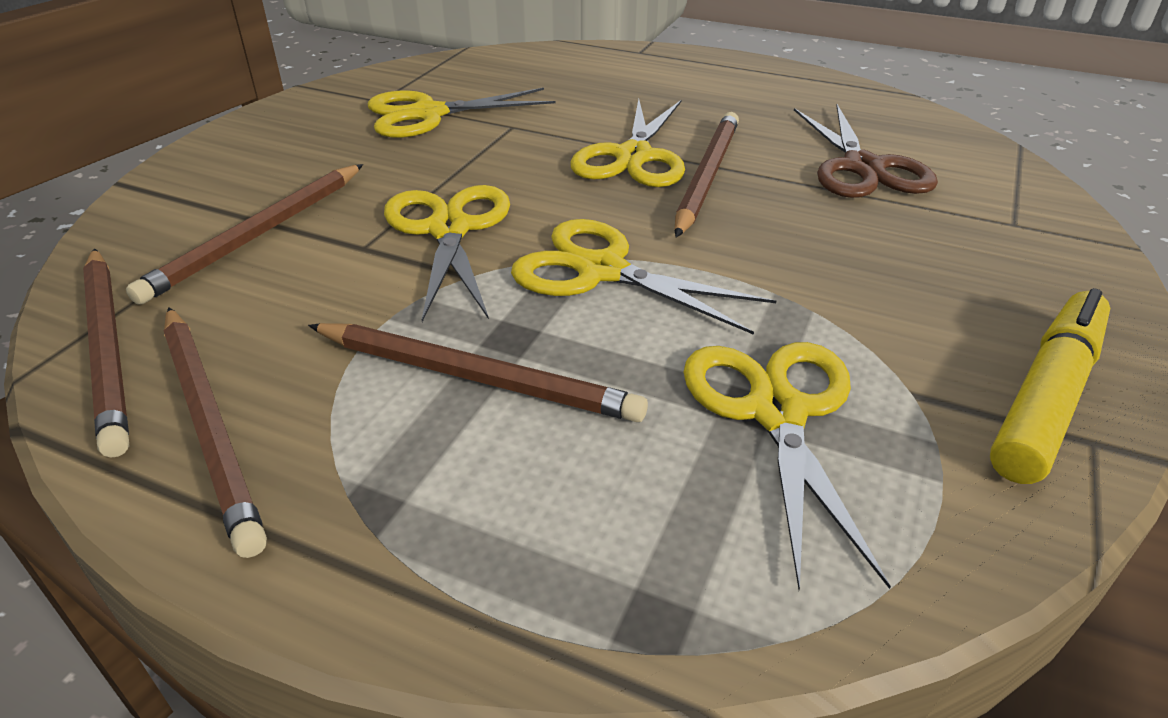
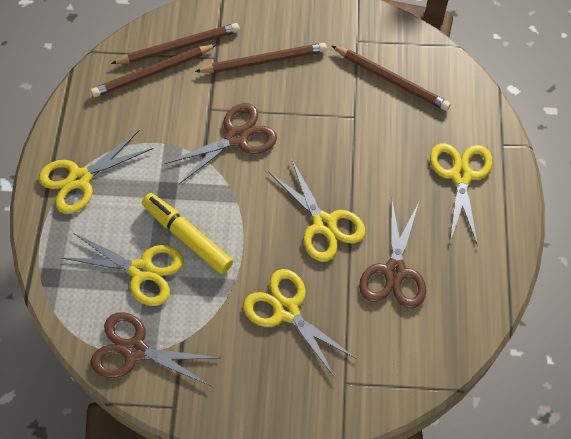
brown pencil: 5 -> 4
brown scissors: 1 -> 3

